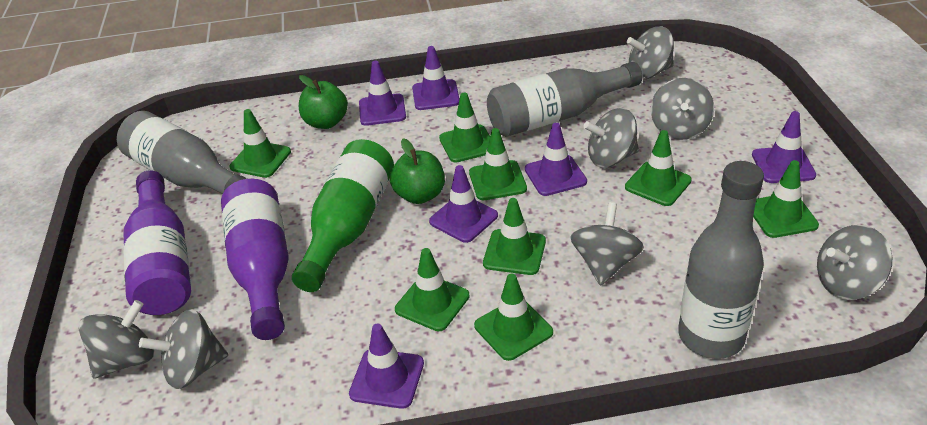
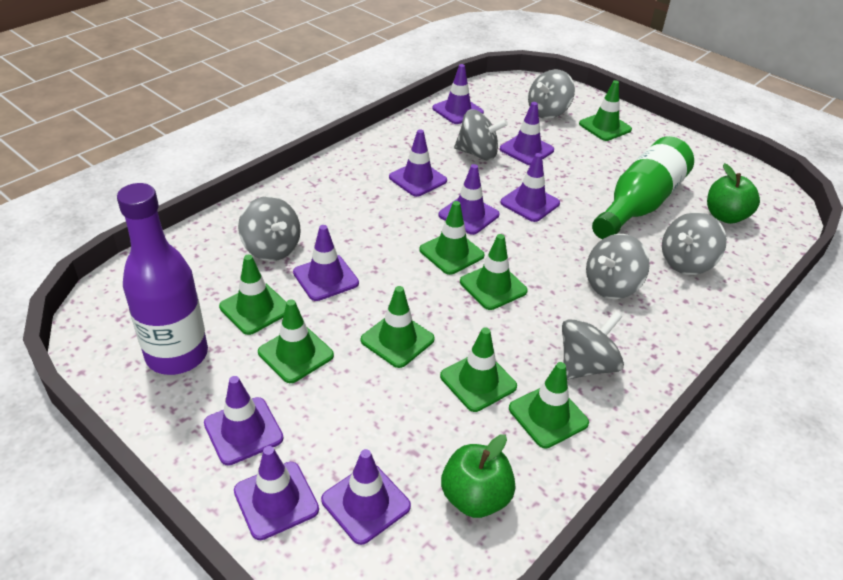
grey bottle: 3 -> 0
grey spinning top: 7 -> 6
purple bottle: 2 -> 1
purple traffic cone: 6 -> 9

